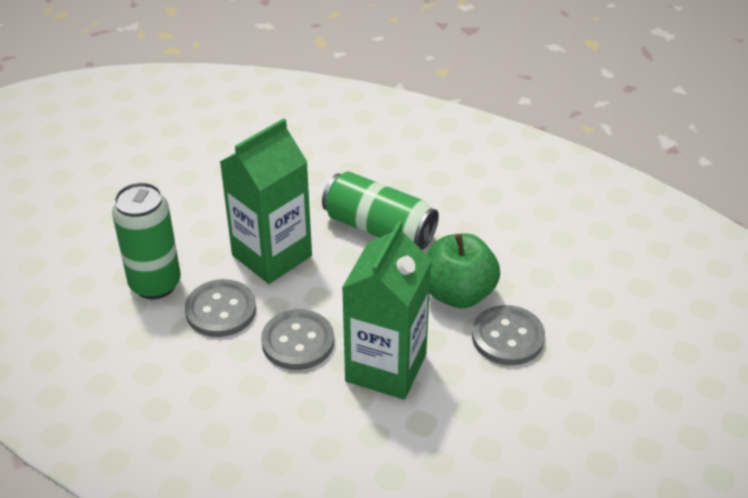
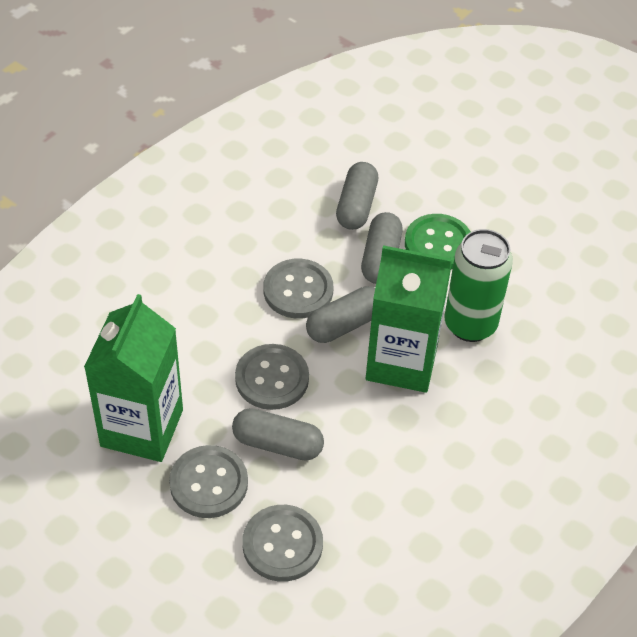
green apple: 1 -> 0
green button: 0 -> 1
green can: 2 -> 1
grey button: 3 -> 4
grey capsule: 0 -> 4

